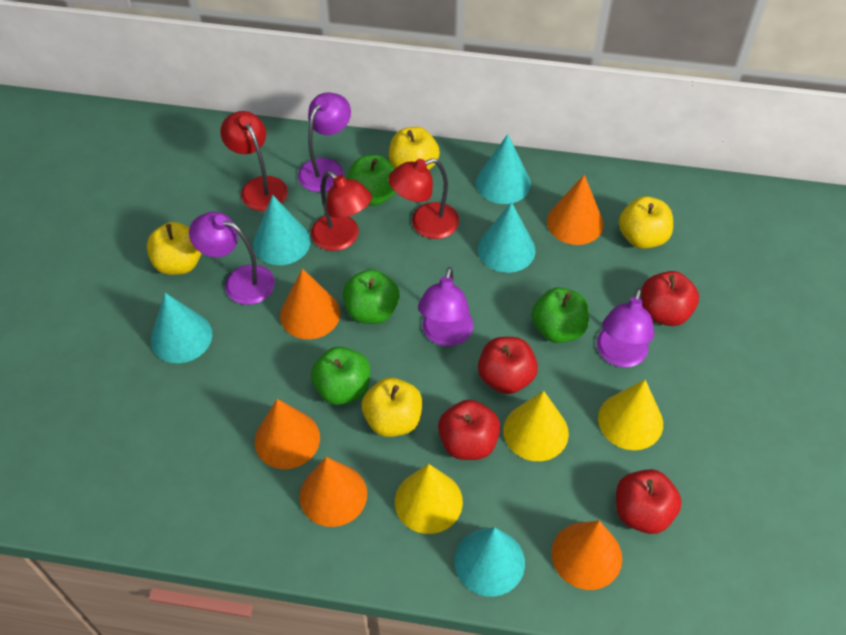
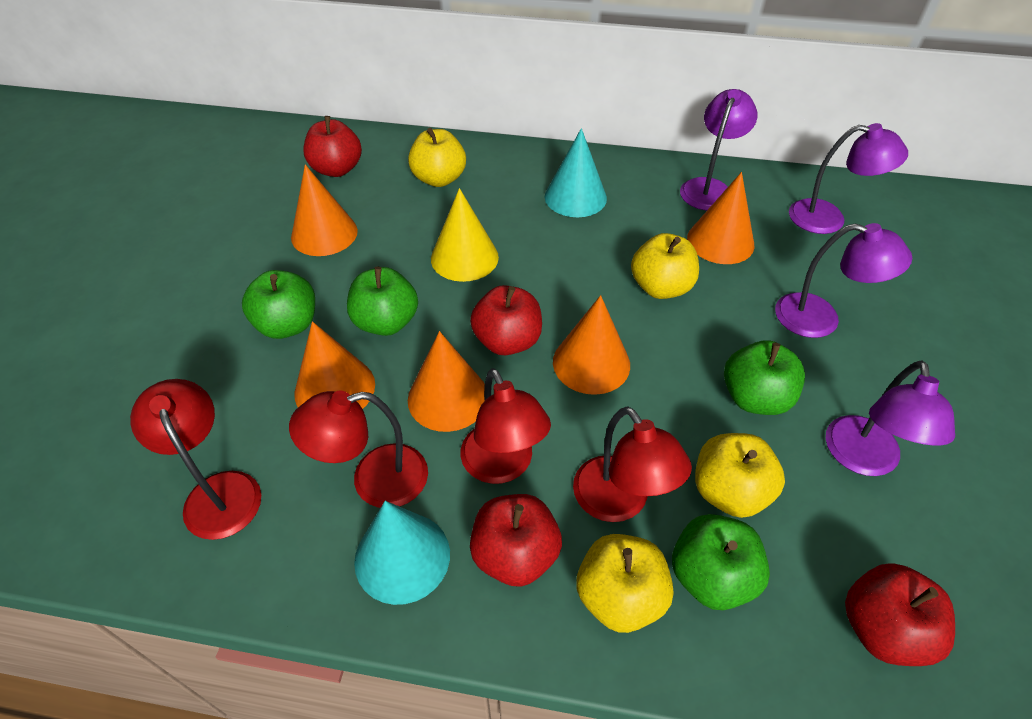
red lamp: 3 -> 4
turquoise cone: 5 -> 2
yellow cone: 3 -> 1

